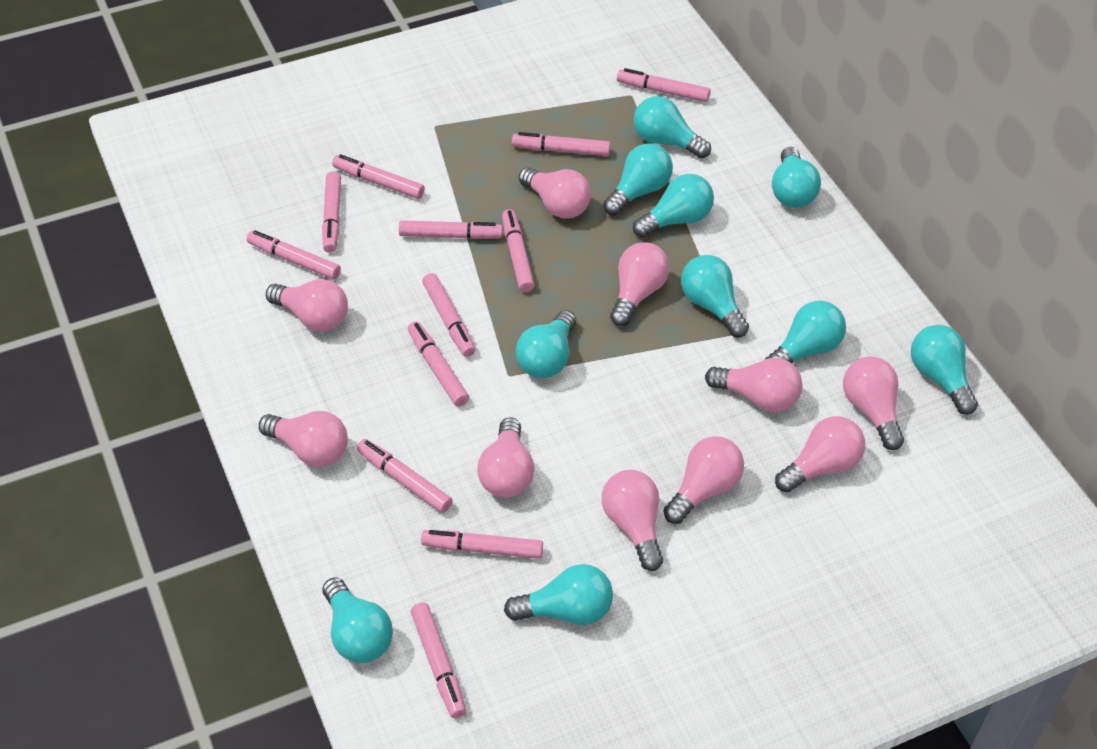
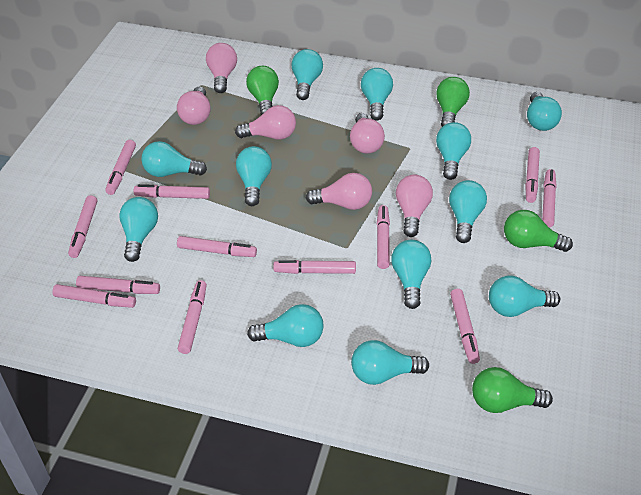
green light bulb: 0 -> 4
pink light bulb: 10 -> 6
turquoise light bulb: 10 -> 12

